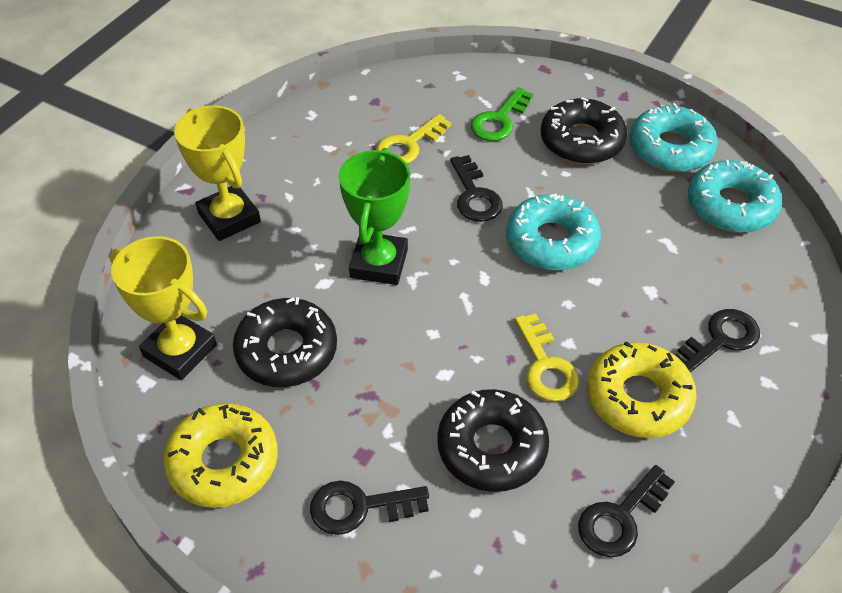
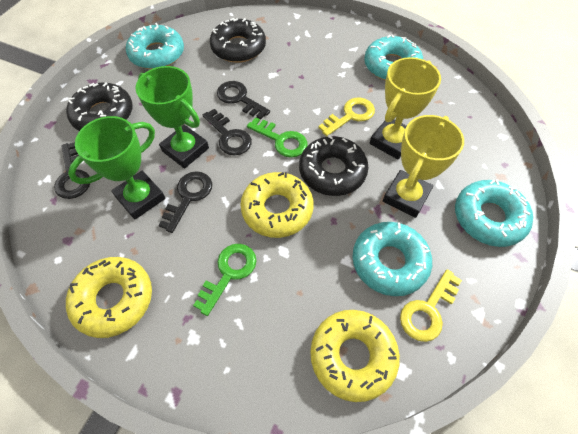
green key: 1 -> 2
green trophy: 1 -> 2
turquoise donut: 3 -> 4
yellow donut: 2 -> 3

